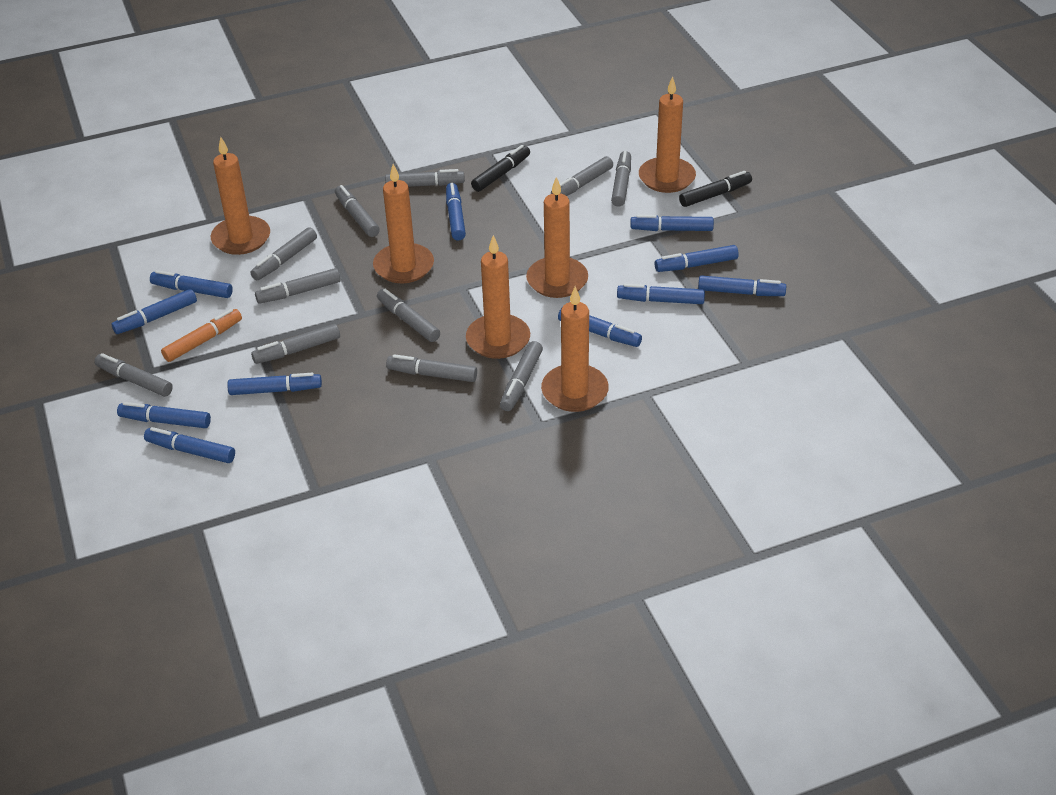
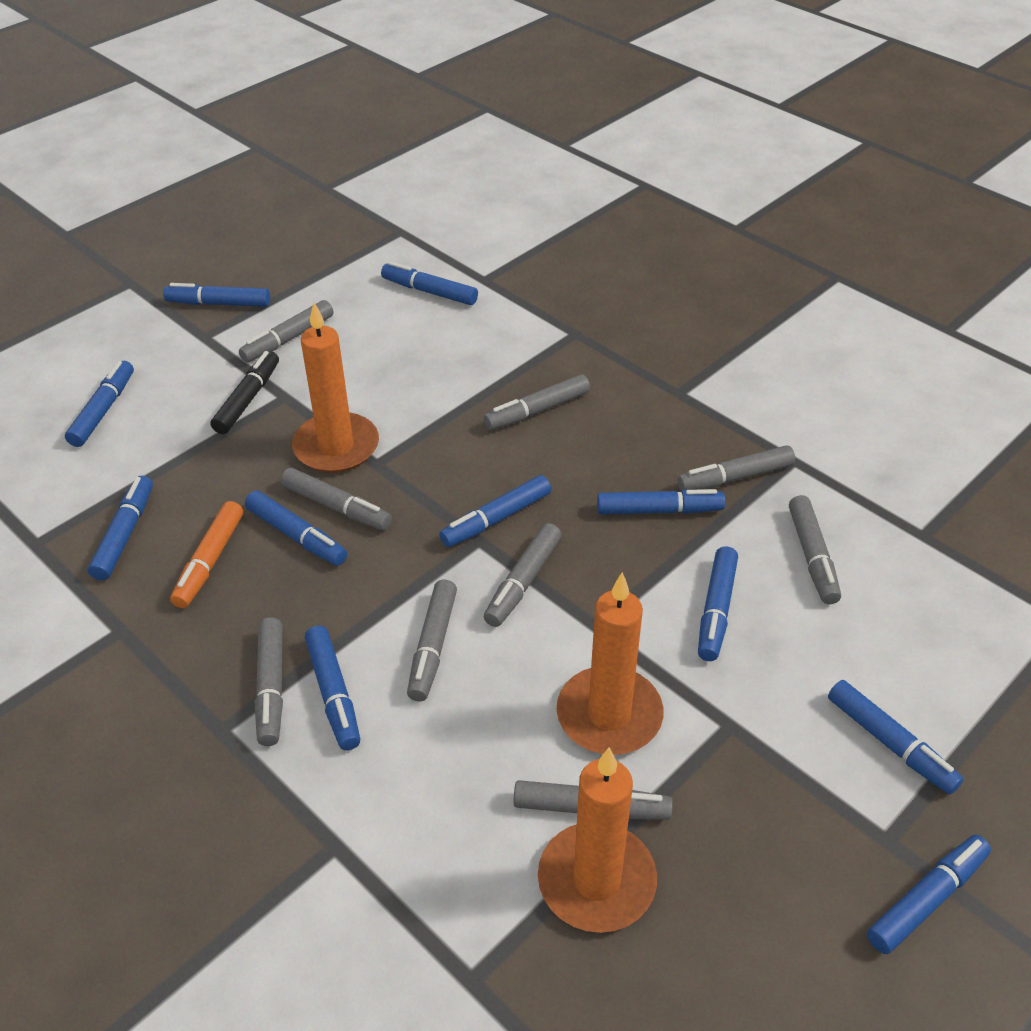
black marker: 2 -> 1
grey marker: 11 -> 9
orange candle: 6 -> 3

